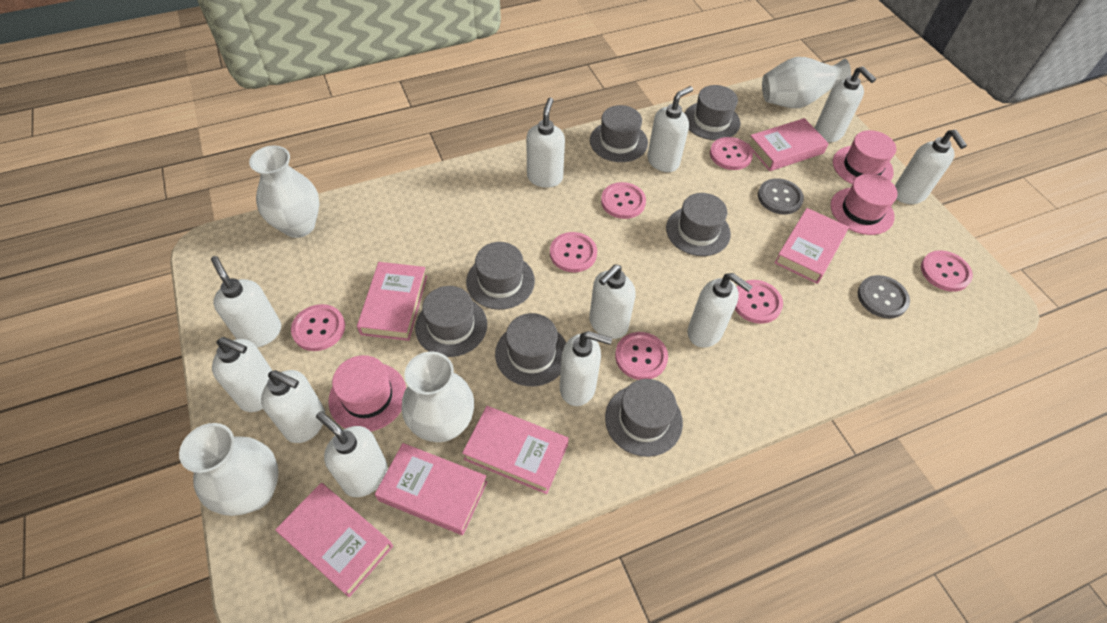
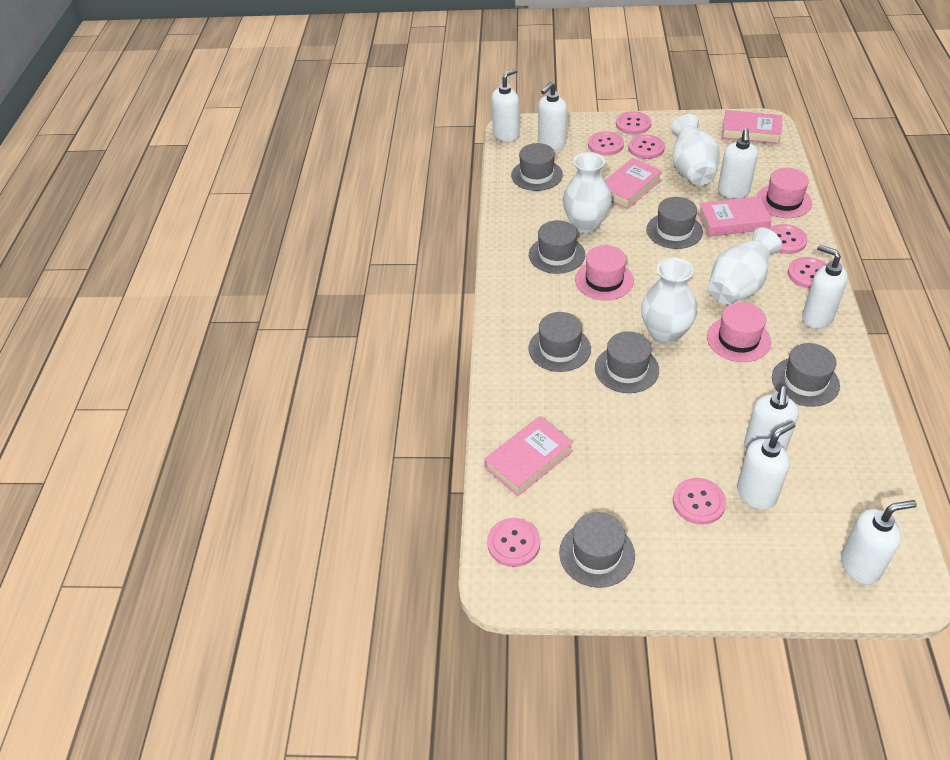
grey button: 2 -> 0
pink book: 6 -> 4
white soap dispenser: 11 -> 7

